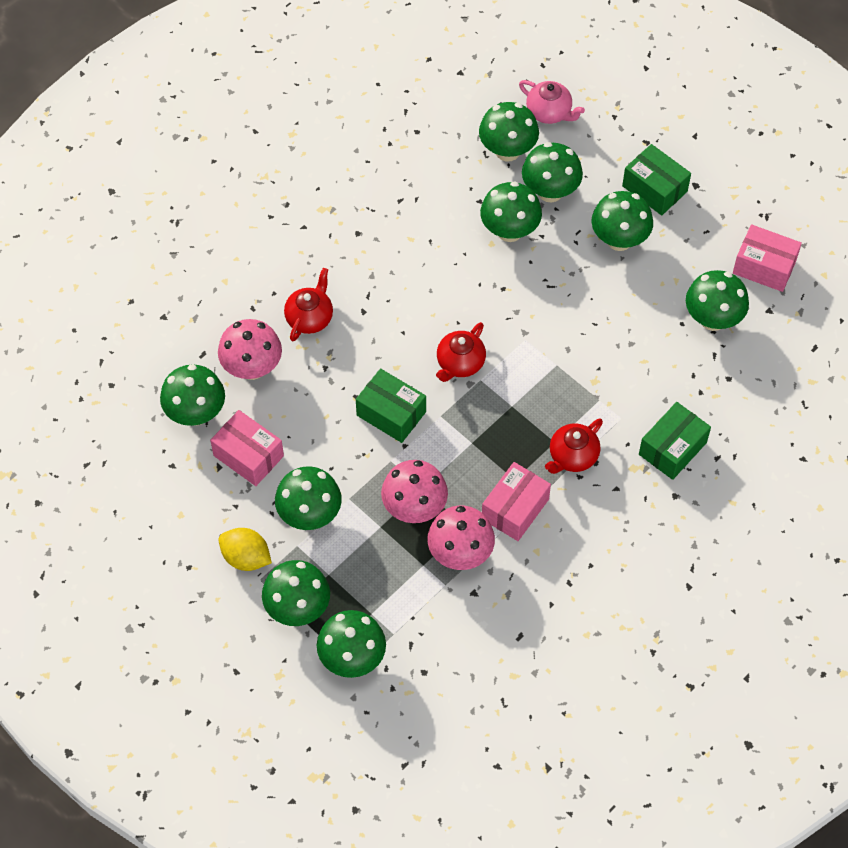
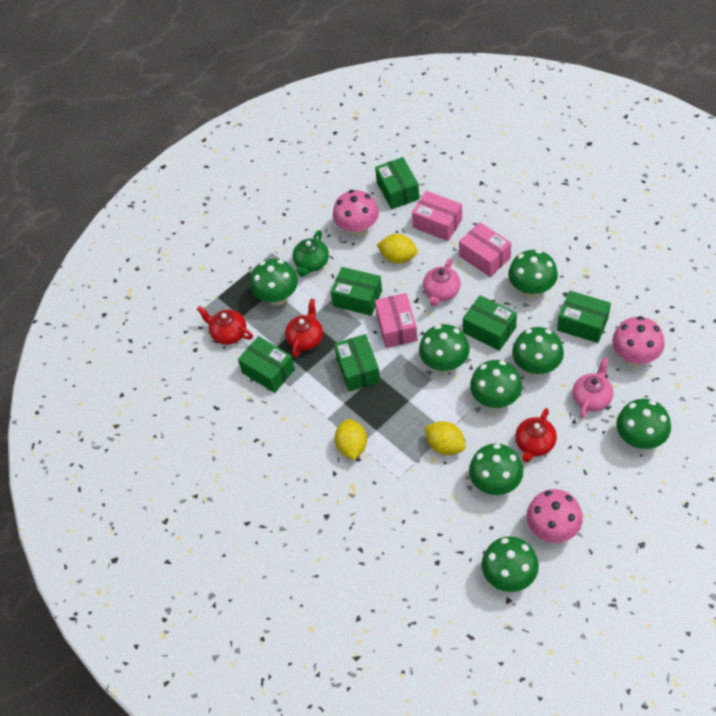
green box: 3 -> 6
green mushroom: 9 -> 8
green teapot: 0 -> 1
pink teapot: 1 -> 2
yellow lemon: 1 -> 3

